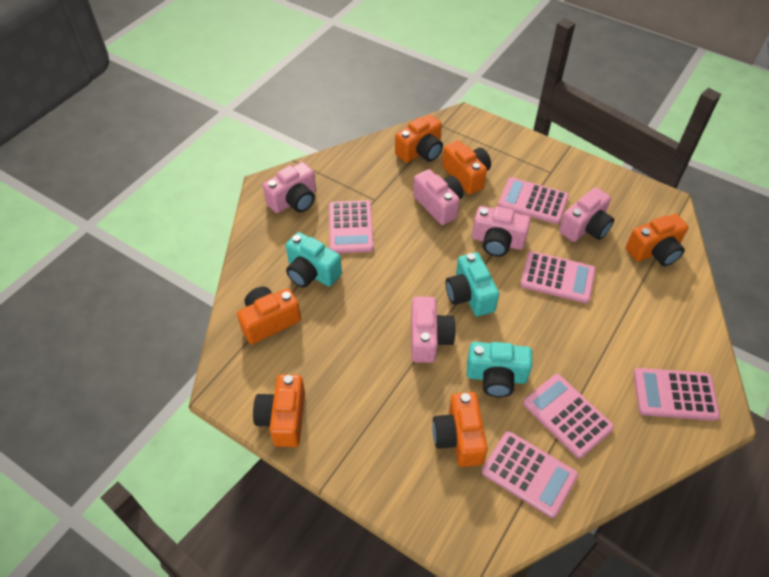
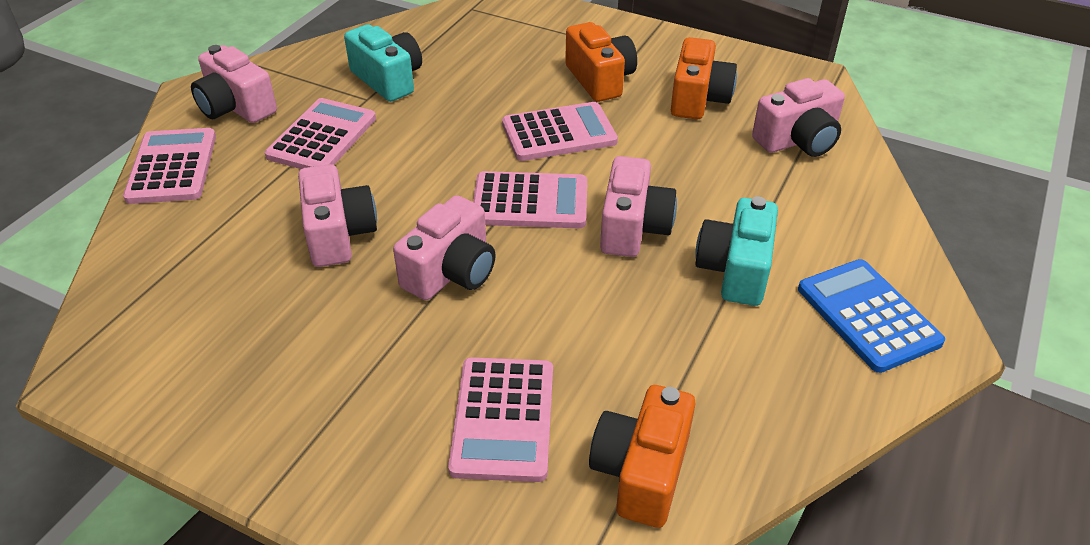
blue calculator: 0 -> 1
orange camera: 6 -> 3
pink calculator: 6 -> 5
turquoise camera: 3 -> 2

